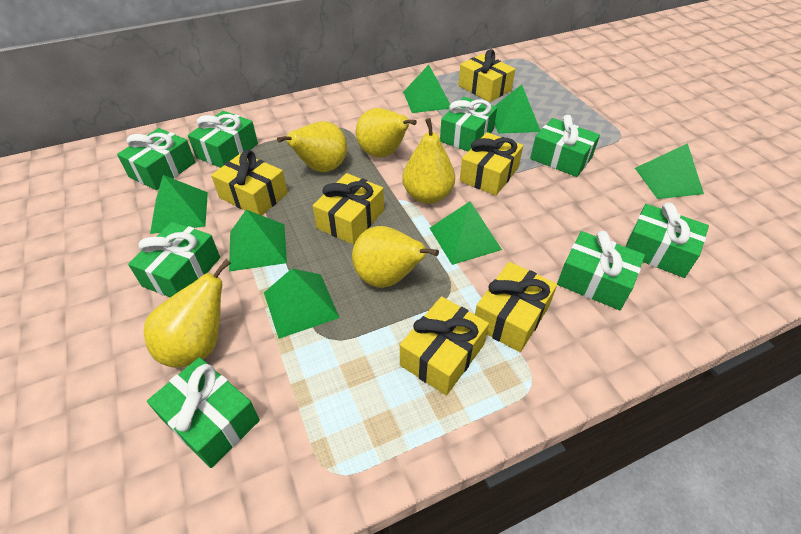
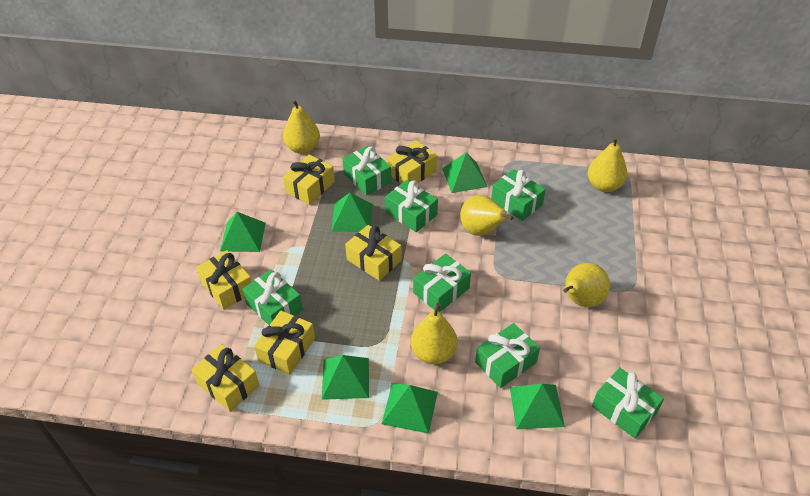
green gift: 8 -> 7
green pyramid: 7 -> 6

